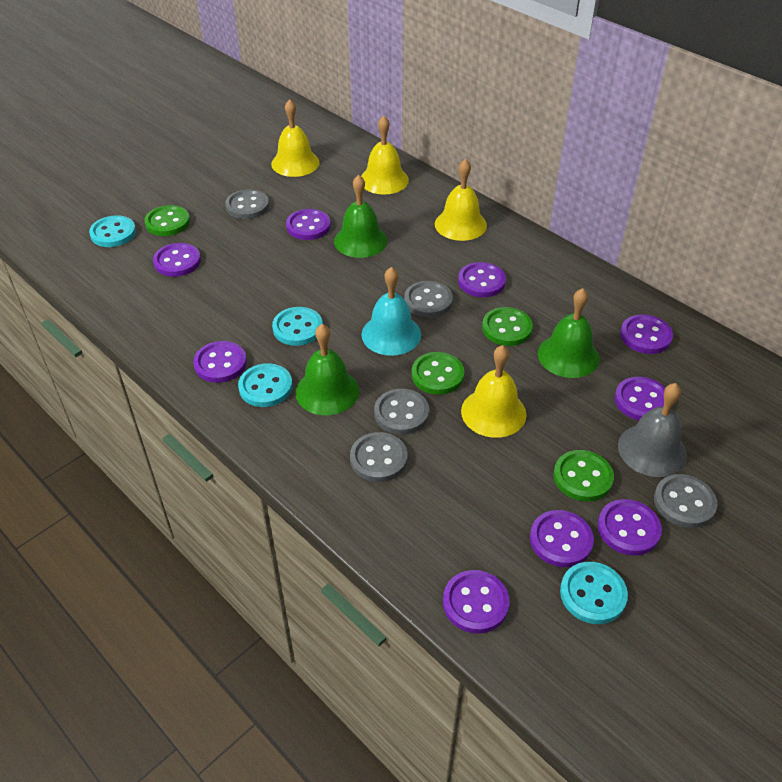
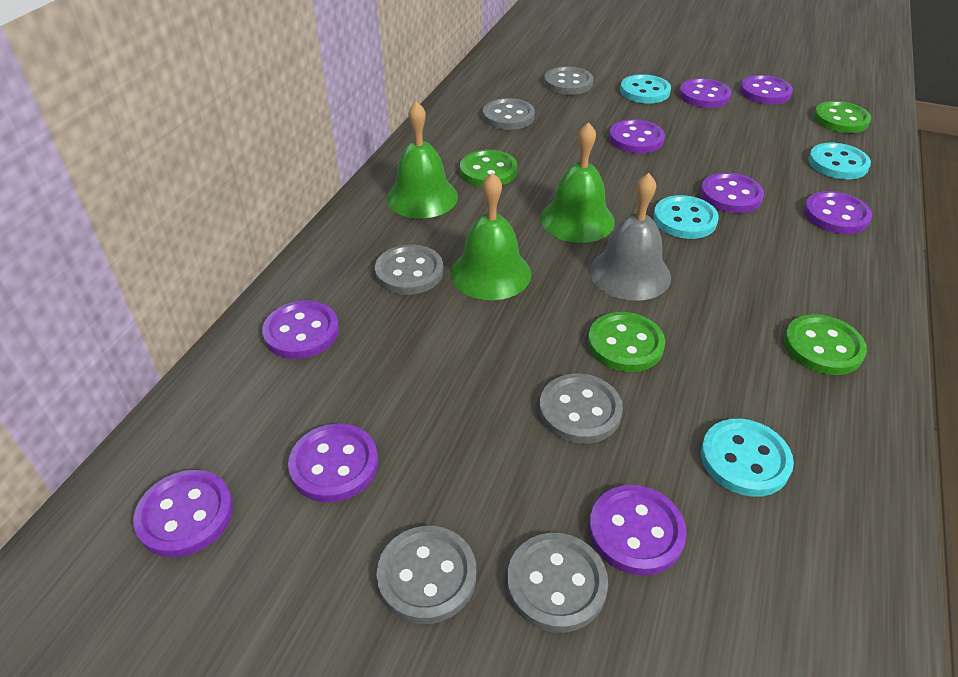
grey button: 5 -> 6
turquoise bell: 1 -> 0
yellow bell: 4 -> 0

